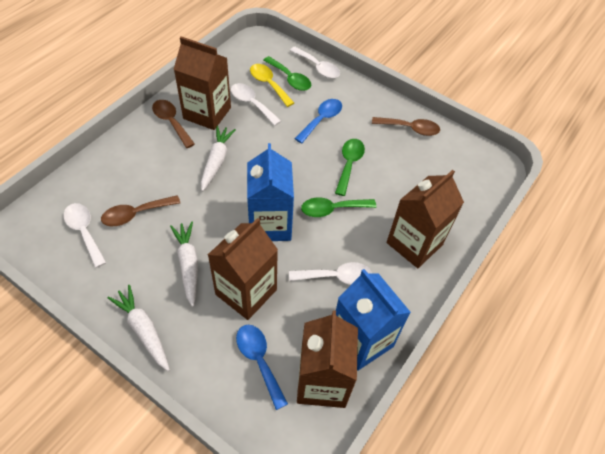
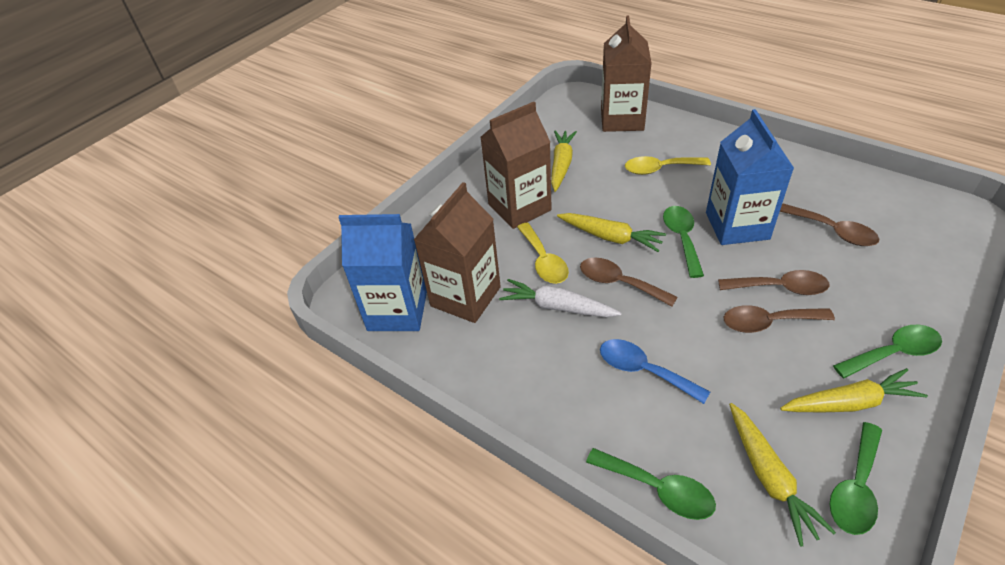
blue spoon: 2 -> 1
brown carton: 4 -> 3
brown spoon: 3 -> 4
green spoon: 3 -> 4
white carrot: 3 -> 1
white spoon: 4 -> 0
yellow carrot: 0 -> 4
yellow spoon: 1 -> 2

